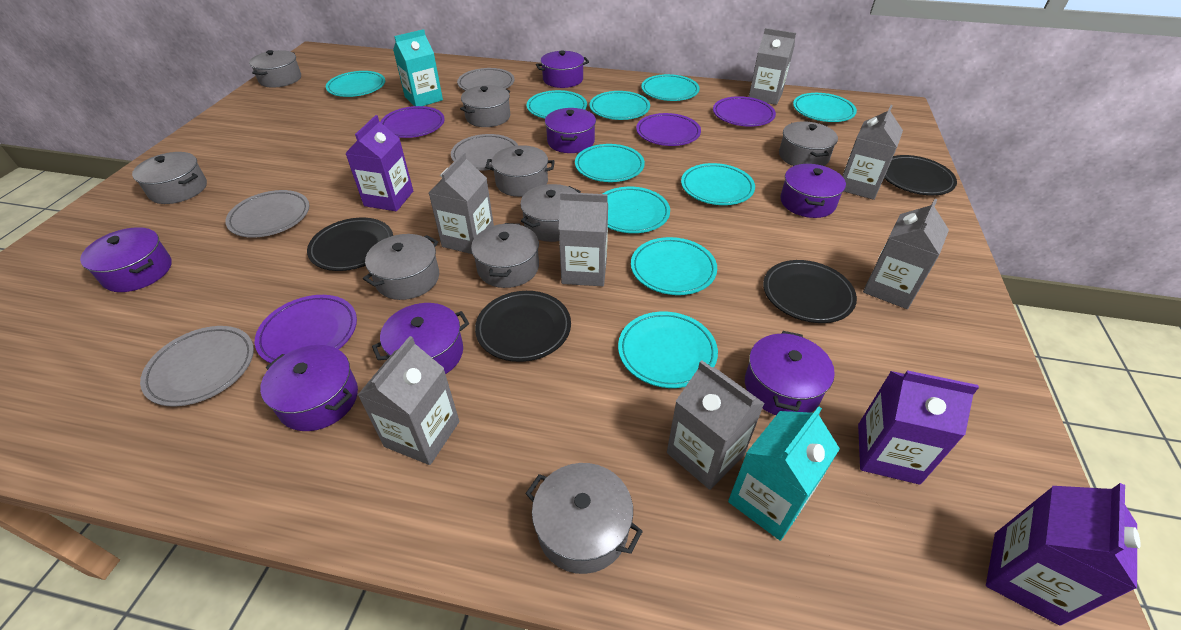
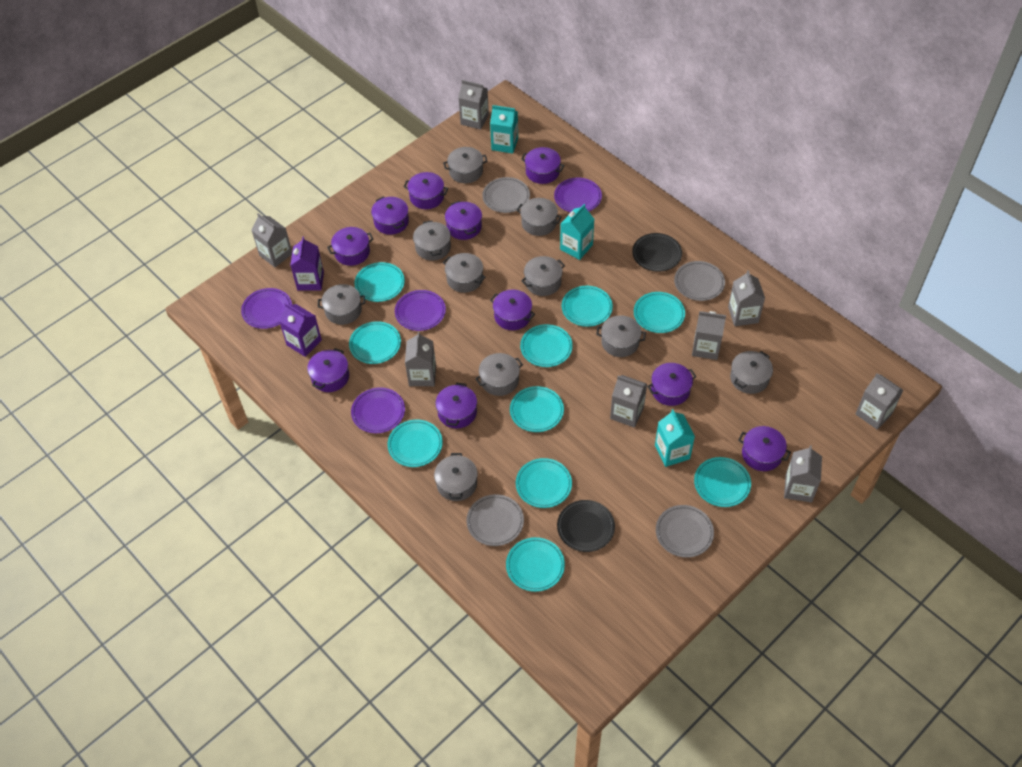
black plate: 4 -> 2
grey carton: 7 -> 8
grey pot: 9 -> 10
purple carton: 3 -> 2
purple pot: 7 -> 10
turquoise carton: 2 -> 3

